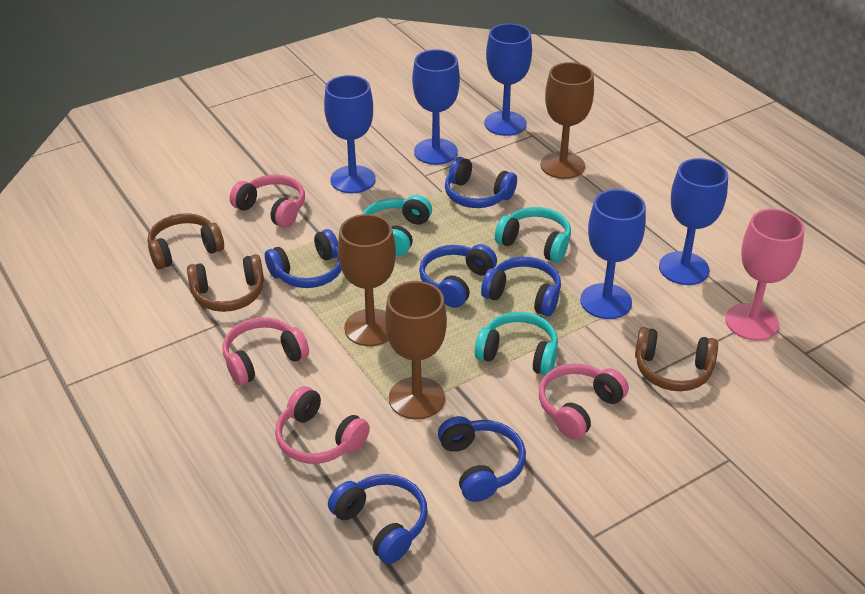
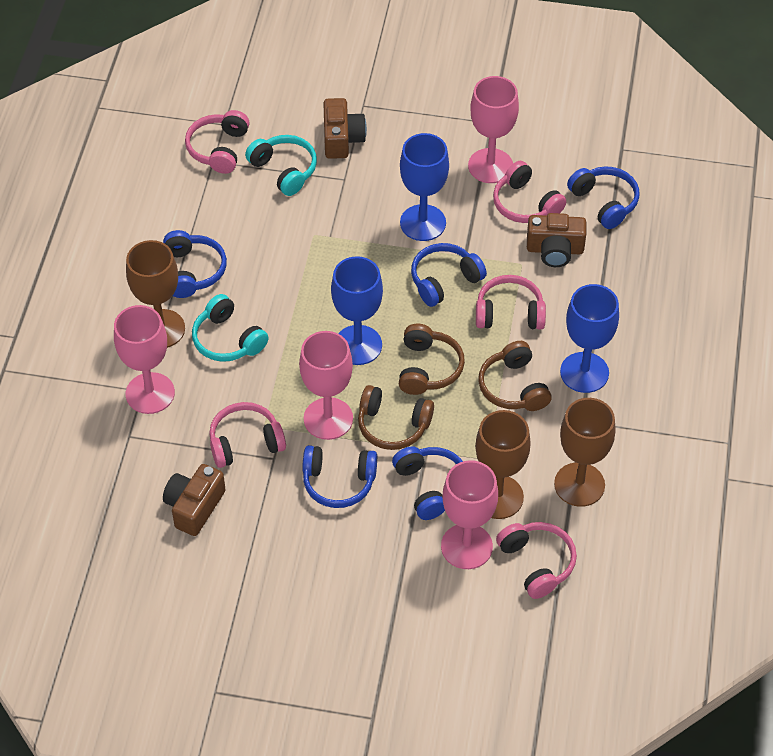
blue goblet: 5 -> 3
blue headphones: 6 -> 5
brown camera: 0 -> 3
pink goblet: 1 -> 4
pink headphones: 4 -> 5
turquoise headphones: 3 -> 2

